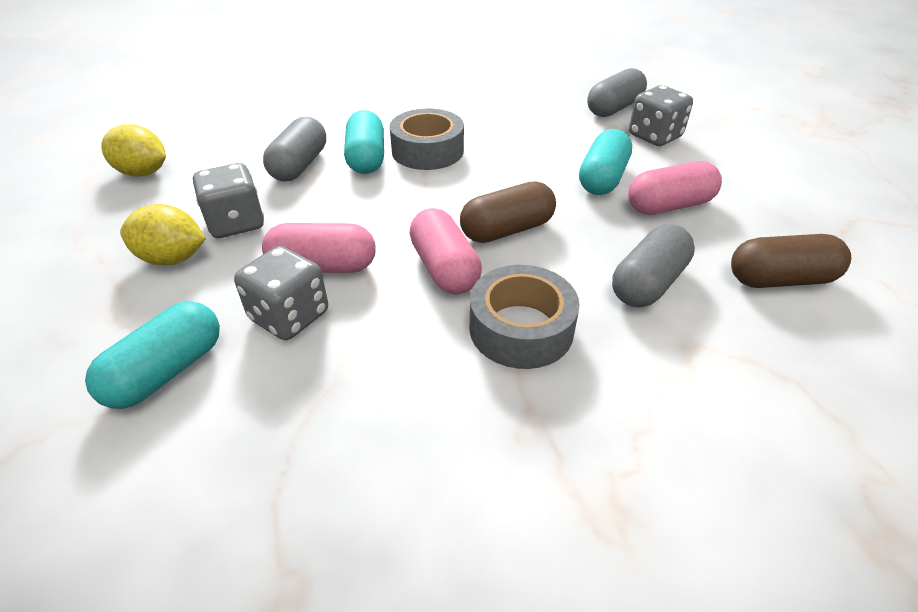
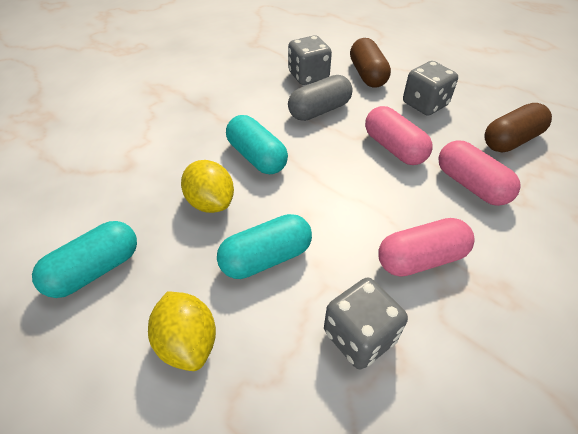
grey capsule: 3 -> 1
grey tape: 2 -> 0

